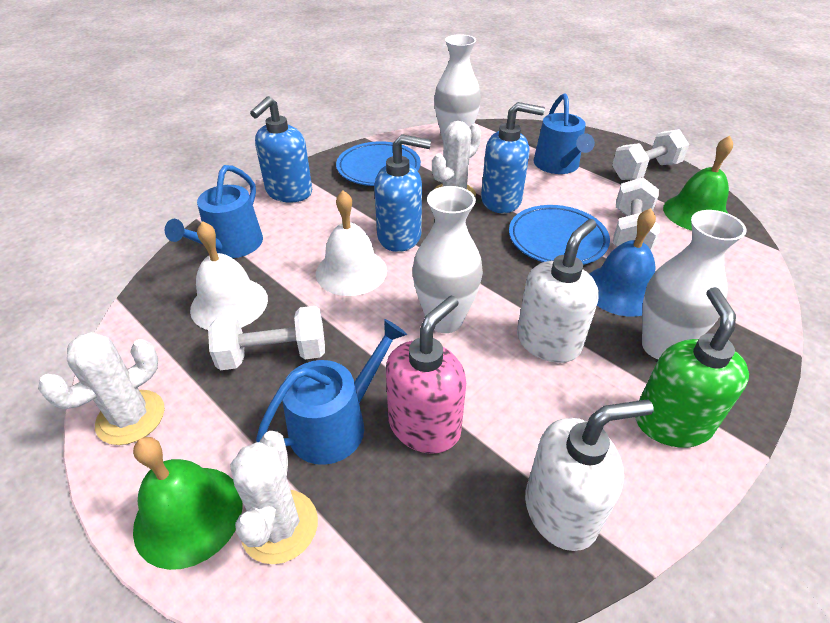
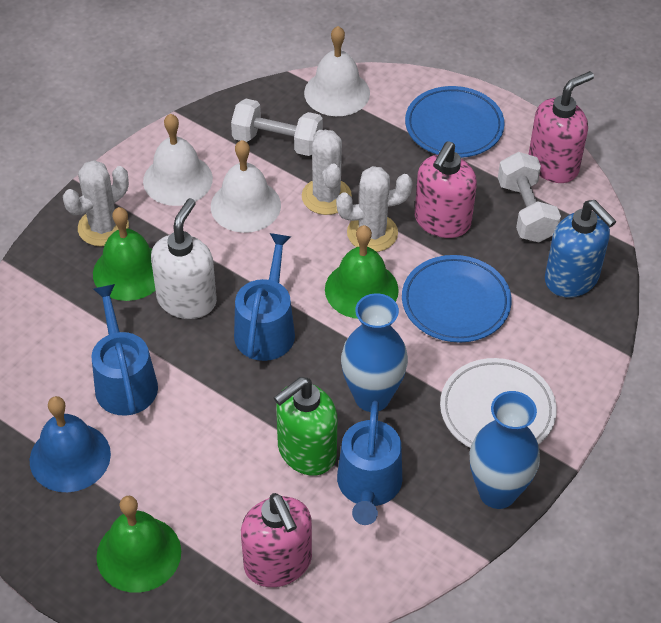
blue soap dispenser: 3 -> 1
blue vase: 0 -> 2
green bell: 2 -> 3
pink soap dispenser: 1 -> 3
white bell: 2 -> 3
white dumbbell: 3 -> 2
white plate: 0 -> 1
white soap dispenser: 2 -> 1
white vase: 3 -> 0

